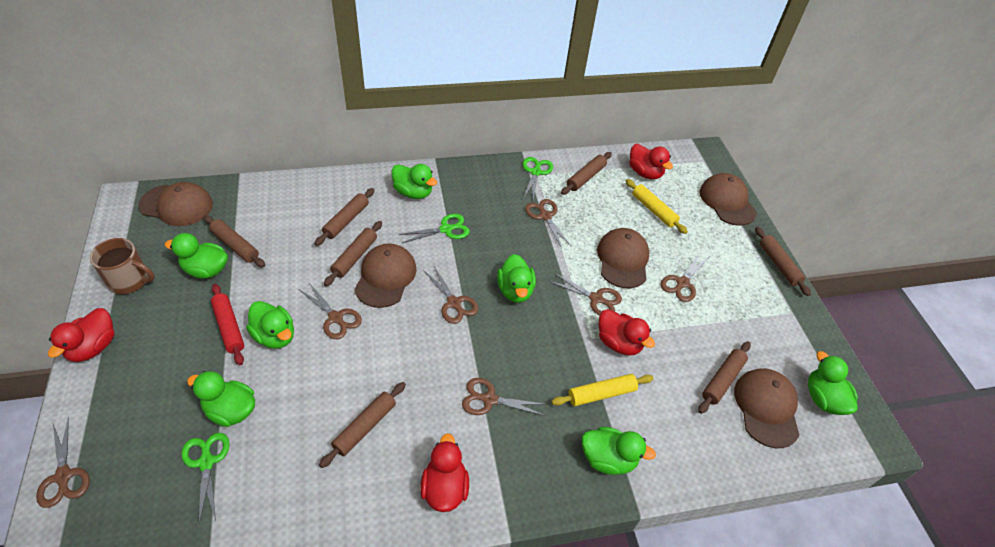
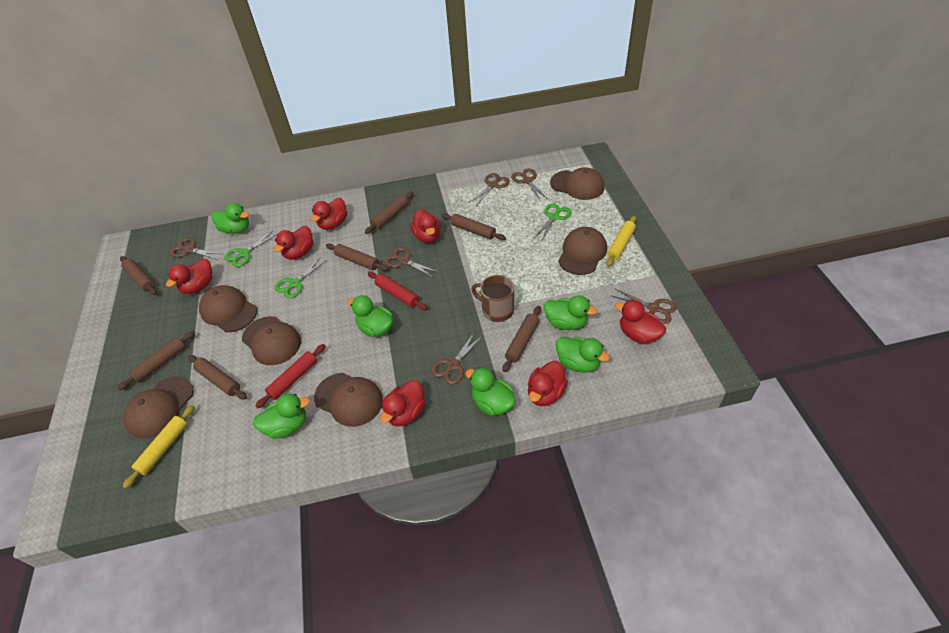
brown cap: 5 -> 6
brown scissors: 7 -> 6
green duck: 7 -> 6
red duck: 4 -> 7
red rolling pin: 1 -> 2

